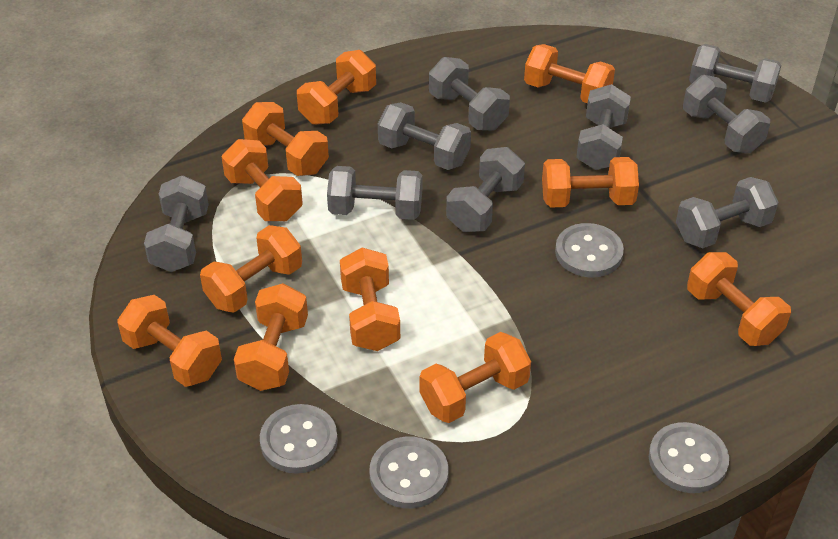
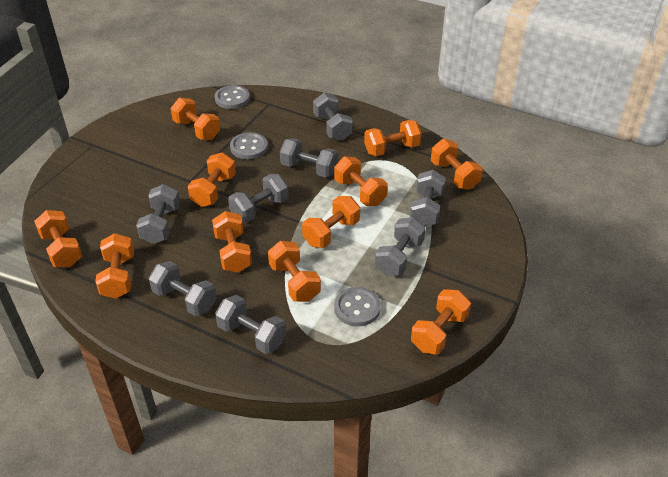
grey button: 4 -> 3
grey dumbbell: 9 -> 8

